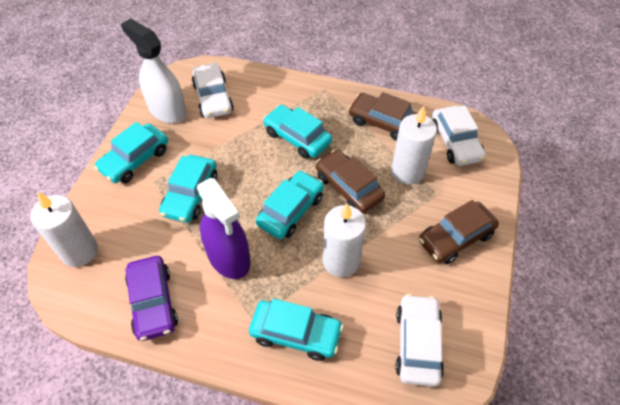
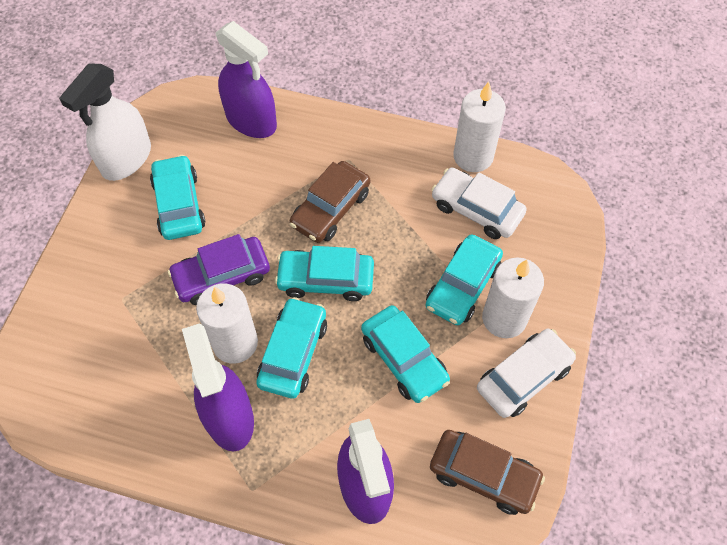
brown car: 3 -> 2
purple spray bottle: 1 -> 3
white car: 3 -> 2

